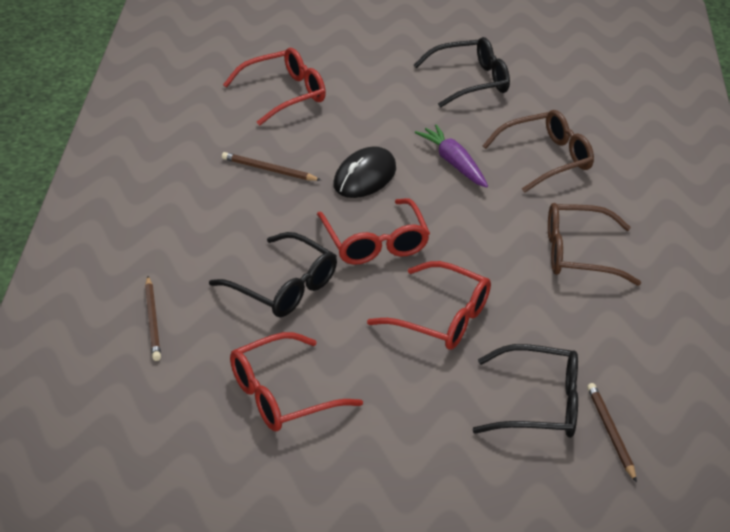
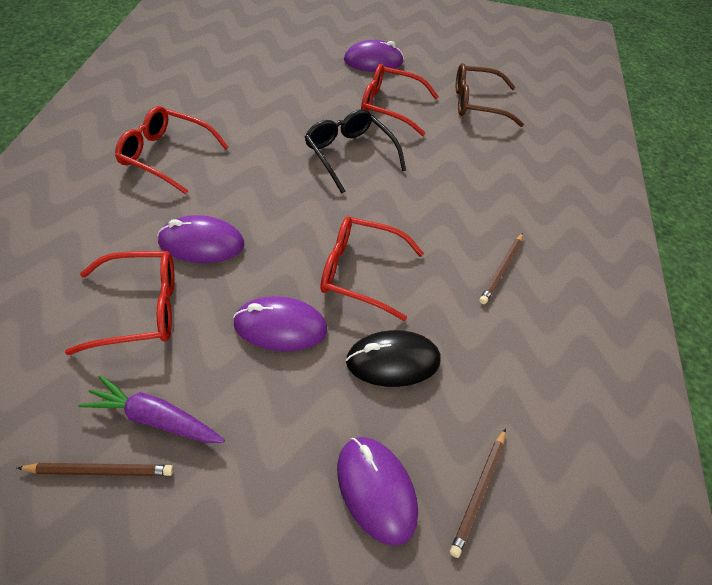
black glasses: 3 -> 1
brown glasses: 2 -> 1
purple mouse: 0 -> 4

